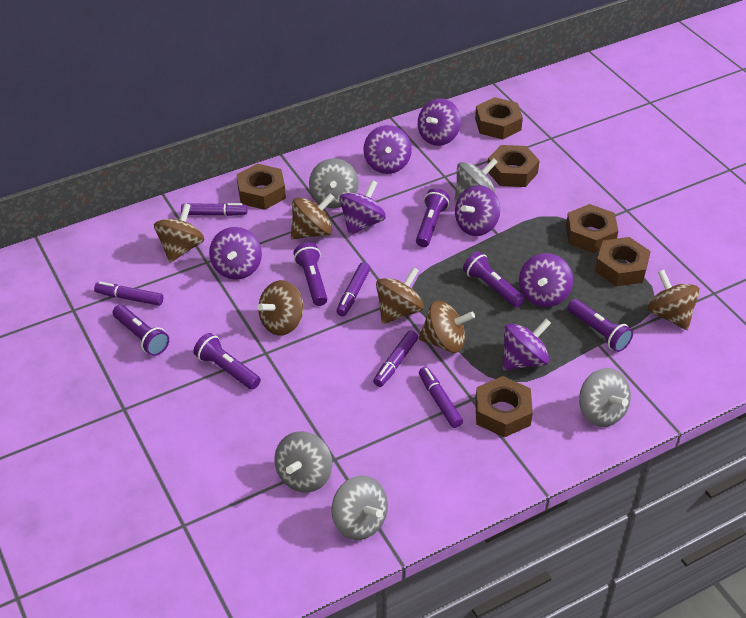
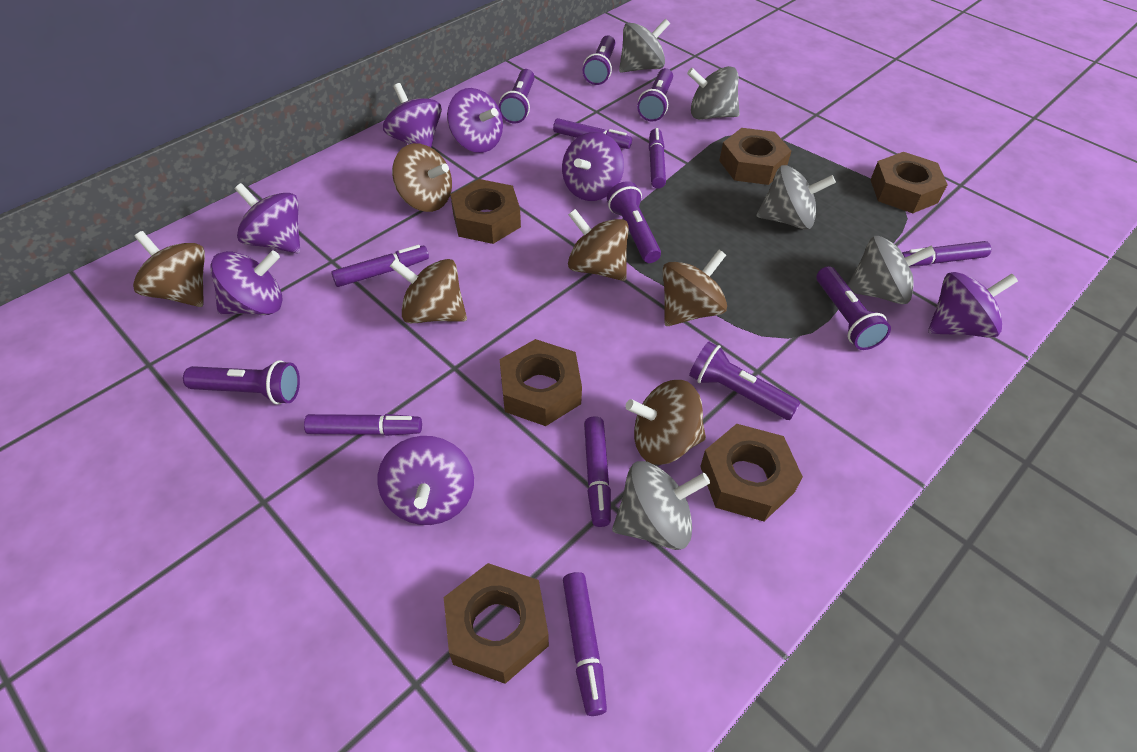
purple flashlight: 6 -> 7
purple marker: 5 -> 7

